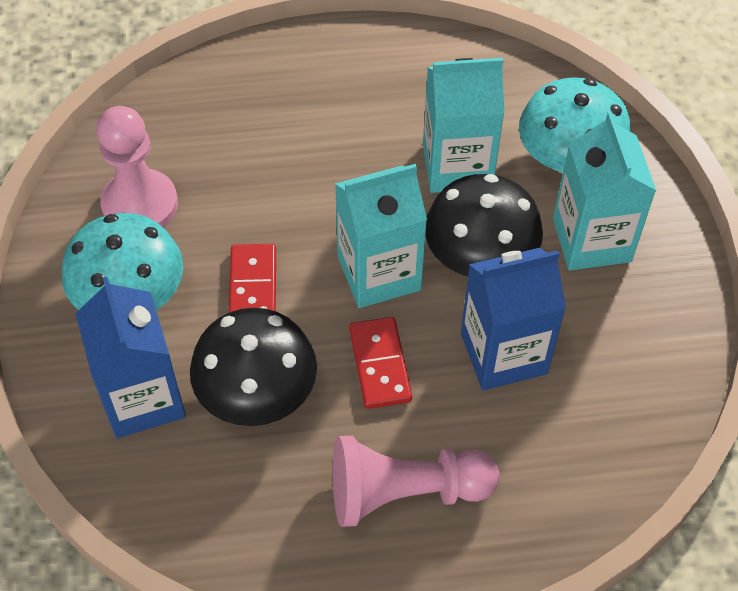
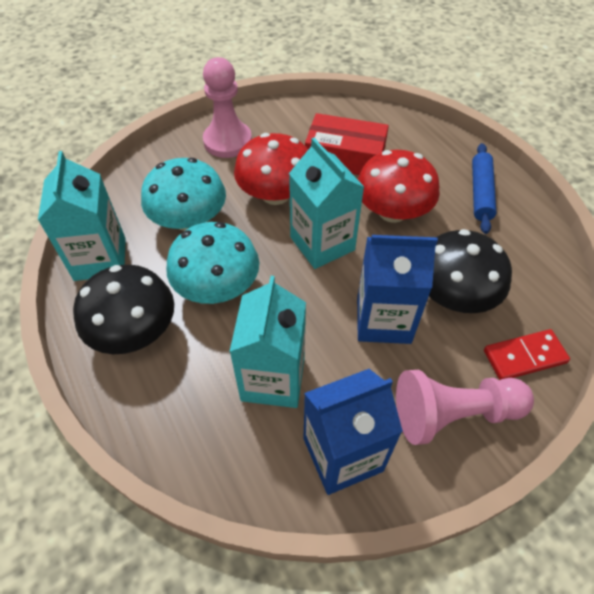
blue rolling pin: 0 -> 1
red box: 0 -> 1
red domino: 2 -> 1
red mushroom: 0 -> 2

